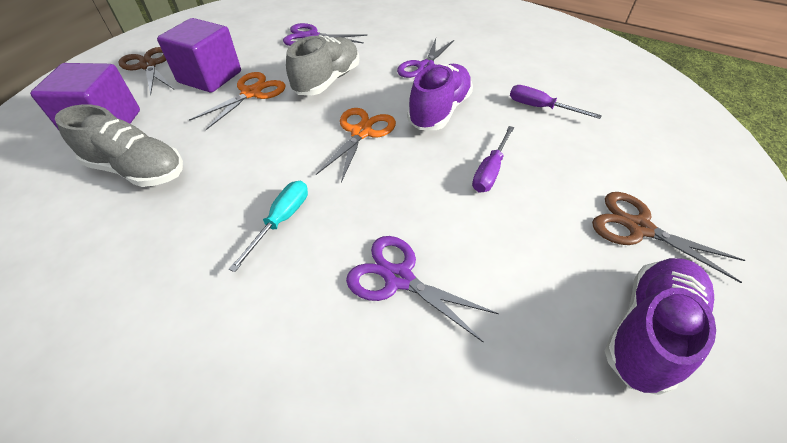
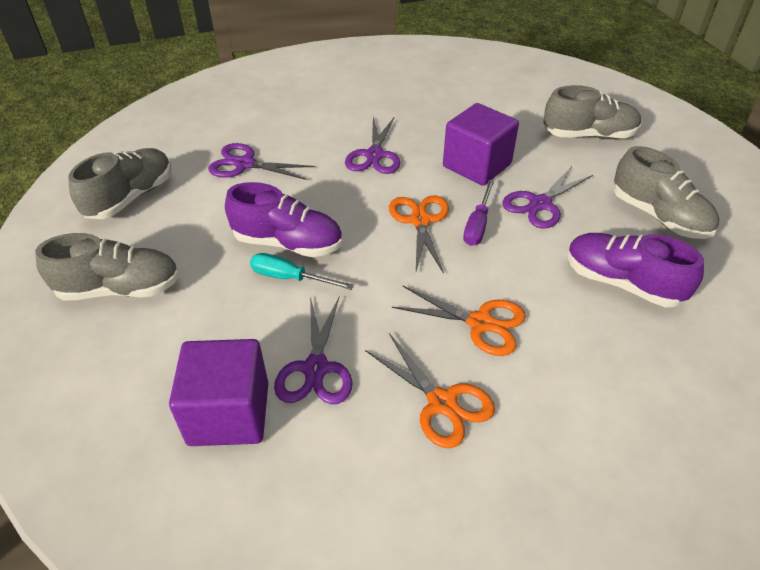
brown scissors: 2 -> 0
grey shoe: 2 -> 4
orange scissors: 2 -> 3
purple scissors: 3 -> 4
purple screwdriver: 2 -> 1

